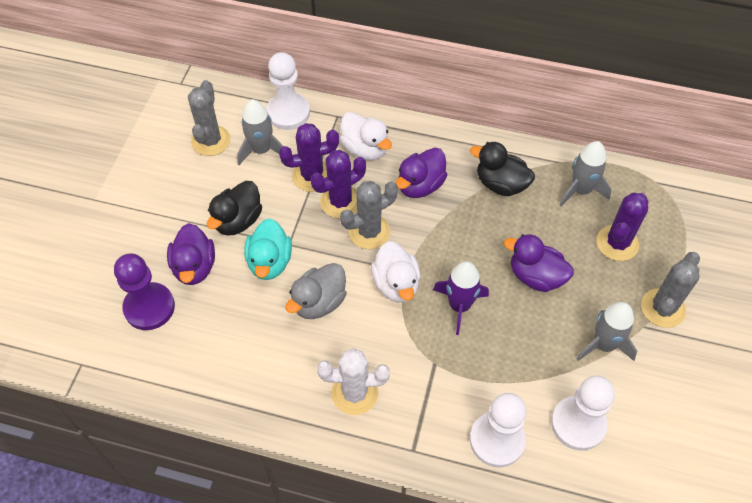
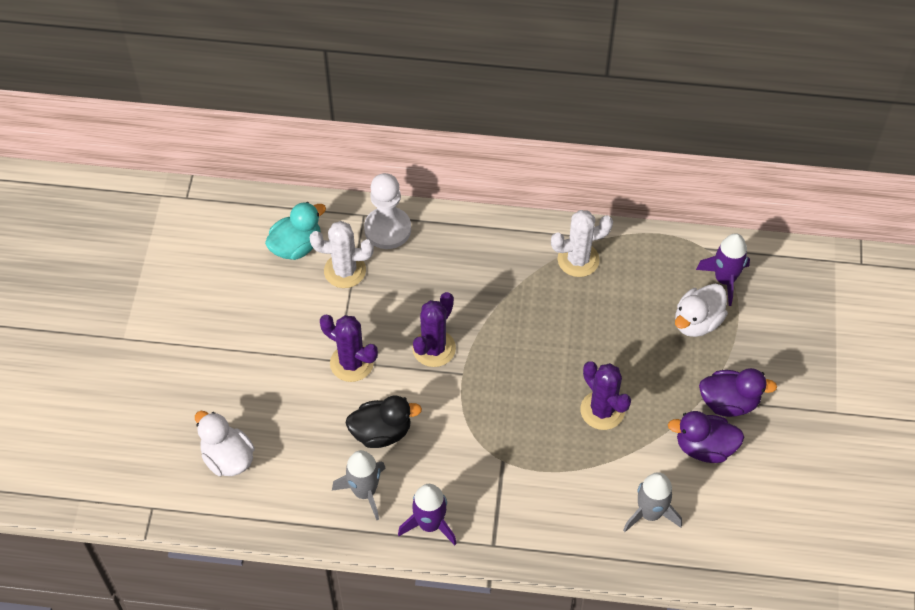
black duck: 2 -> 1
grey cactus: 3 -> 0
grey duck: 1 -> 0
grey rocket: 3 -> 2
purple duck: 3 -> 2
purple pawn: 1 -> 0
purple rocket: 1 -> 2
white cactus: 1 -> 2
white pawn: 3 -> 1

